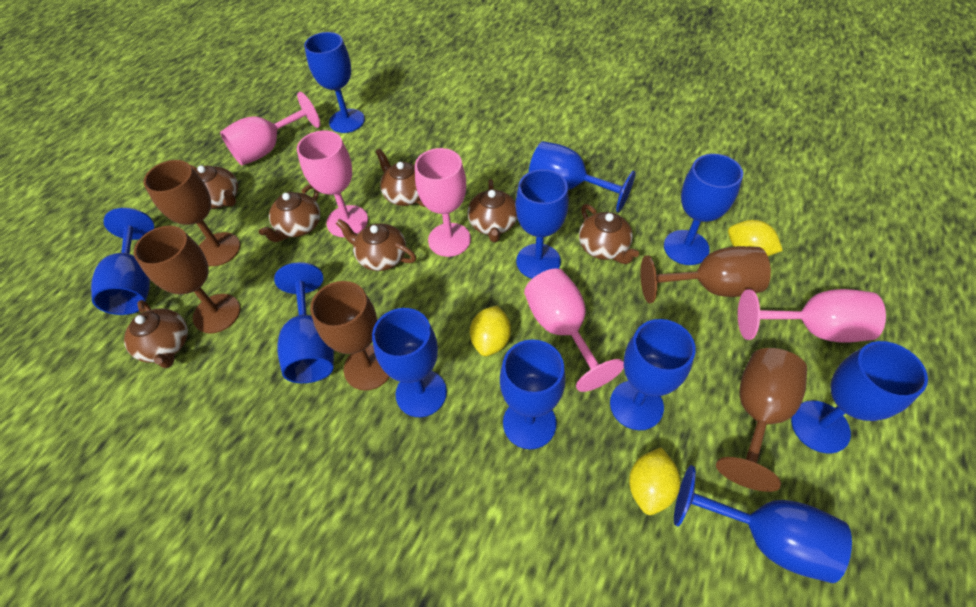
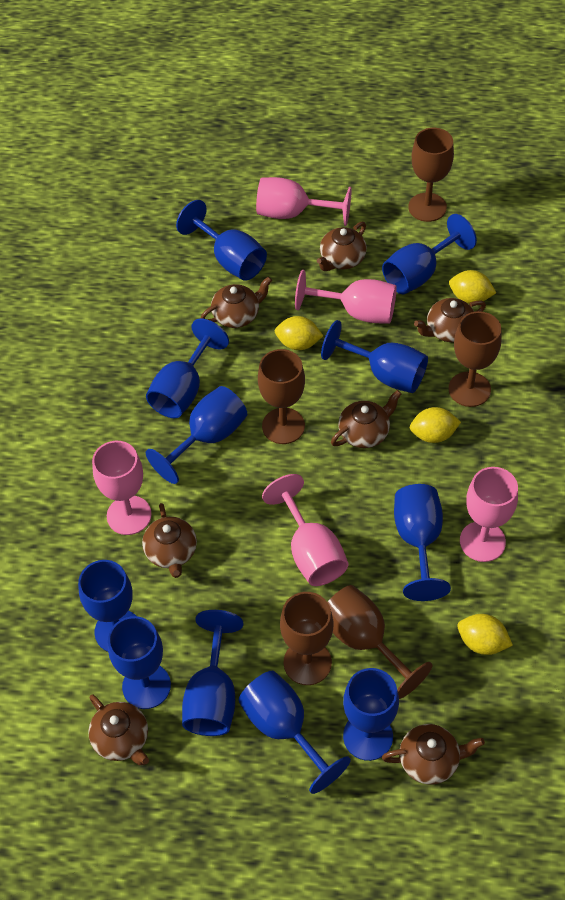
yellow lemon: 3 -> 4

